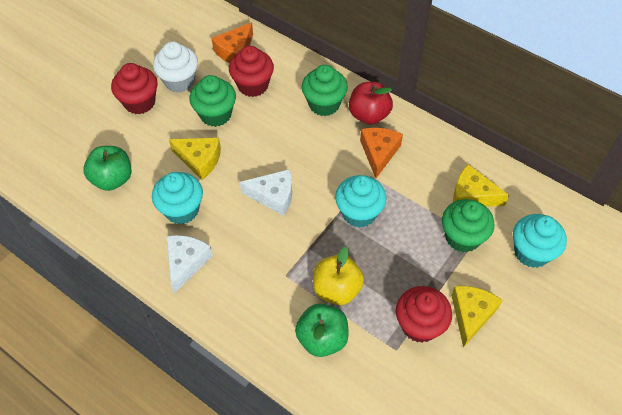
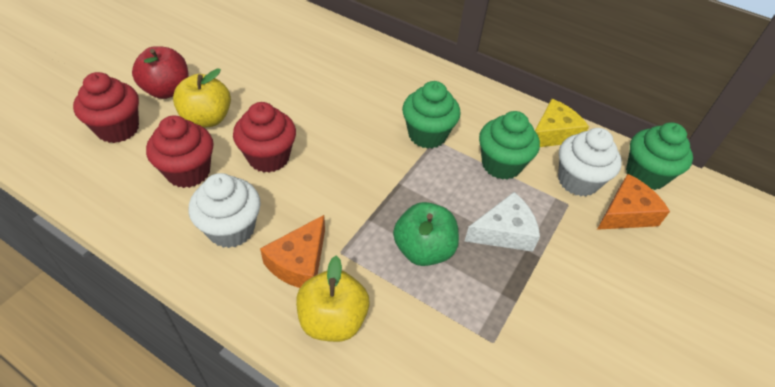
green apple: 2 -> 1
turquoise cupcake: 3 -> 0
white cheese: 2 -> 1
white cupcake: 1 -> 2
yellow apple: 1 -> 2
yellow cheese: 3 -> 1

